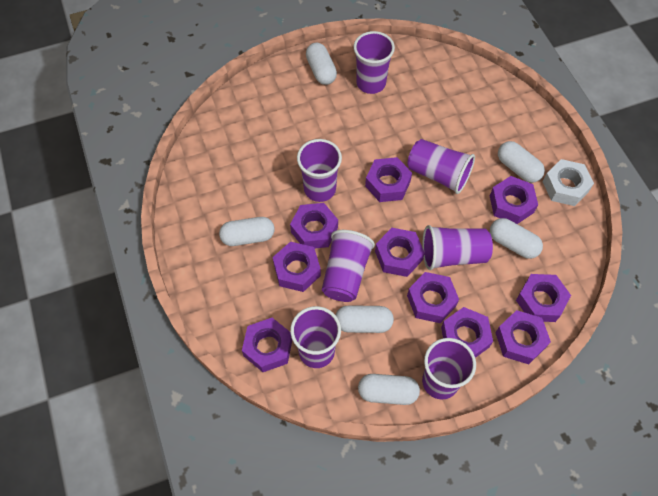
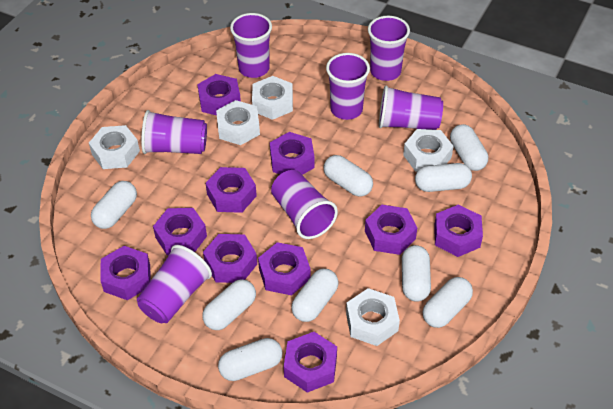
white capsule: 6 -> 9
white nut: 1 -> 5

